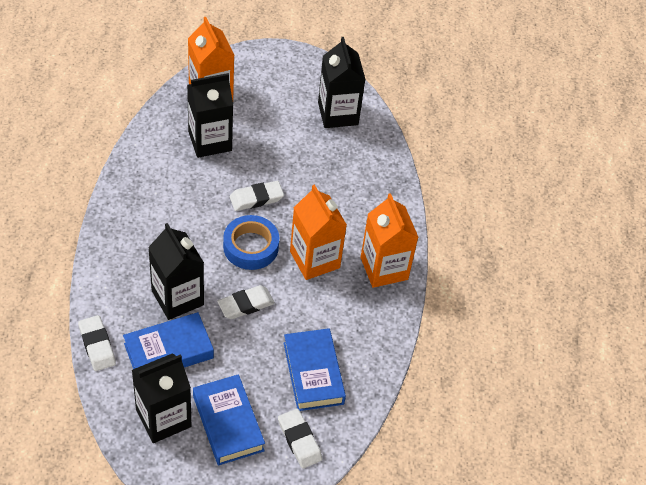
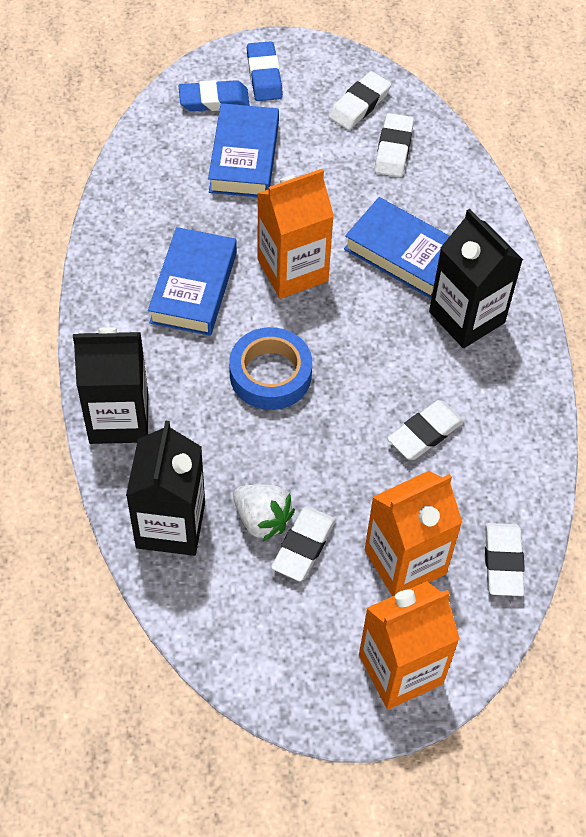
black carton: 4 -> 3
blue eraser: 0 -> 2
white eraser: 4 -> 5
white strawberry: 0 -> 1

